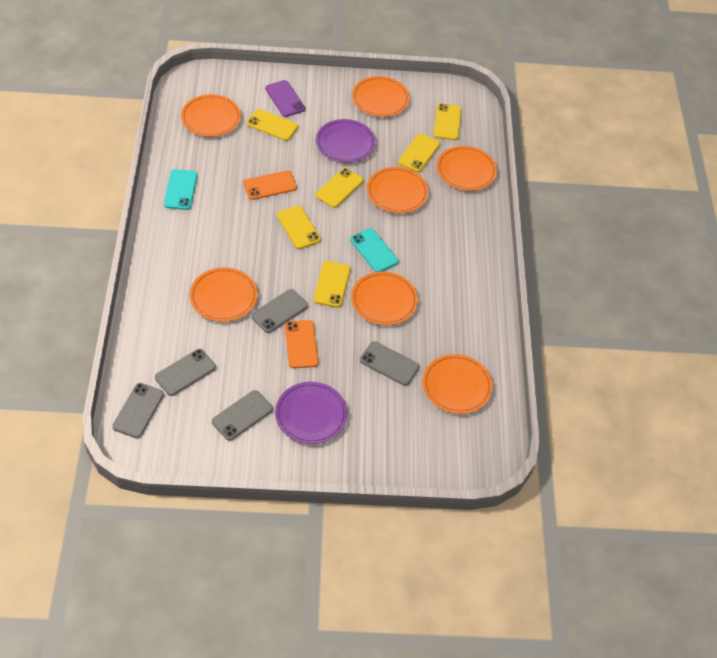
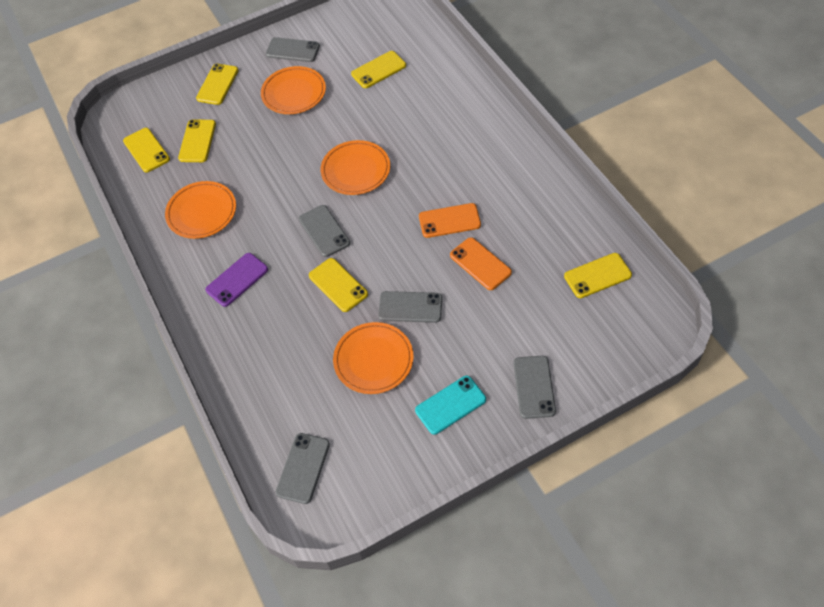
orange plate: 7 -> 4
purple plate: 2 -> 0
turquoise phone: 2 -> 1

